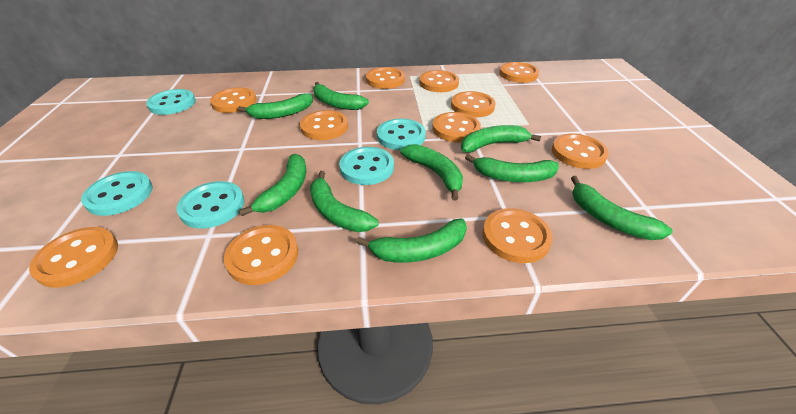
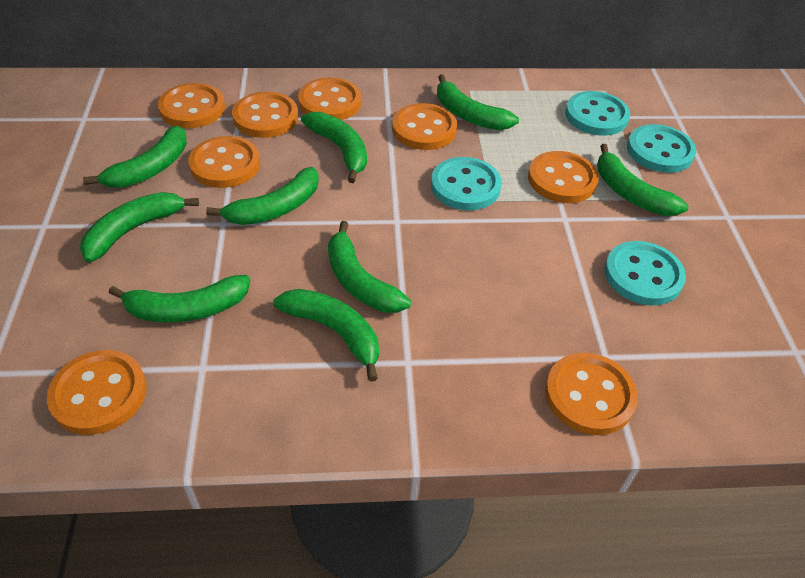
orange button: 11 -> 8
turquoise button: 5 -> 4

